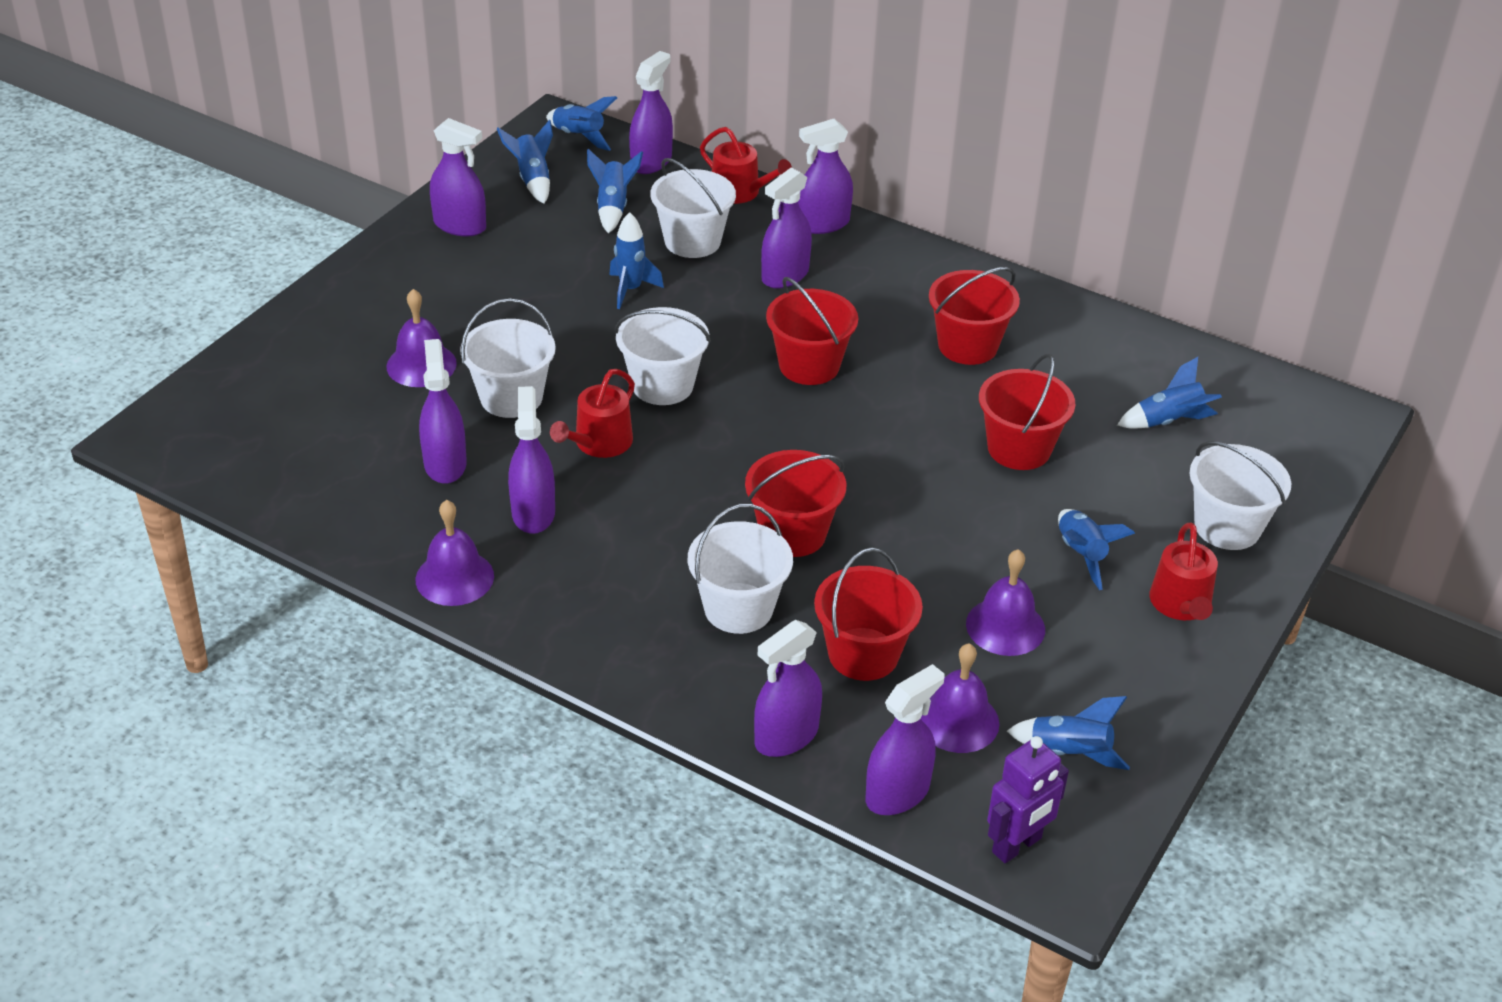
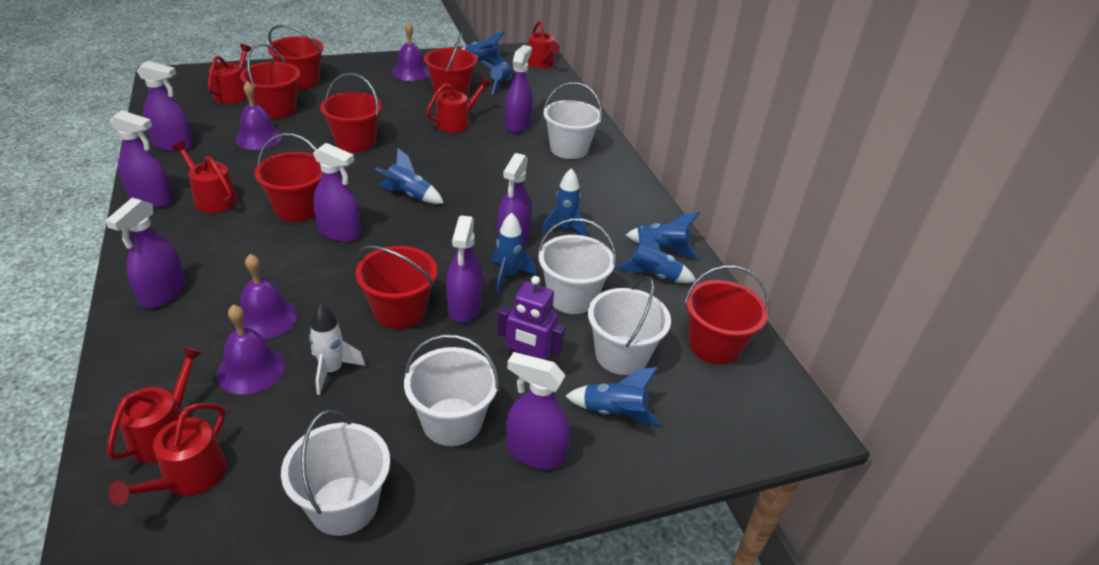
blue rocket: 7 -> 8
red bucket: 5 -> 7
red watering can: 3 -> 6
white rocket: 0 -> 1

